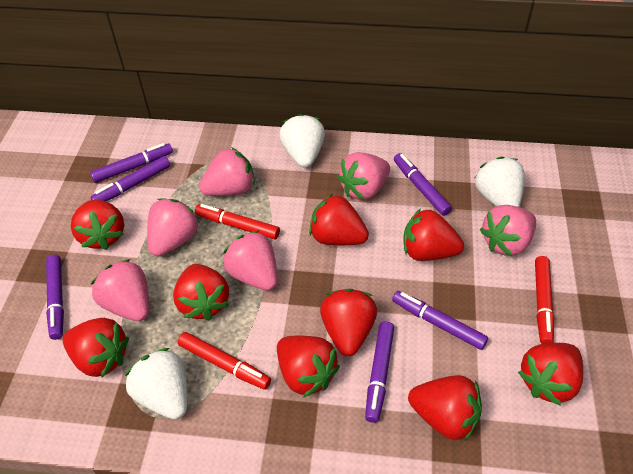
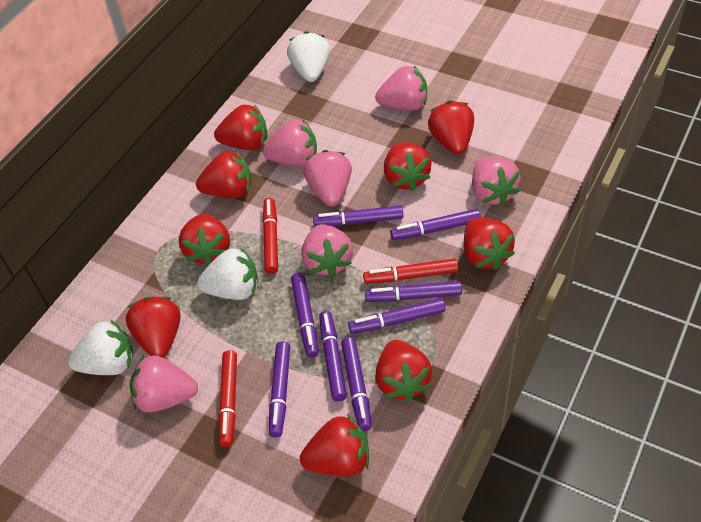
purple marker: 6 -> 8

